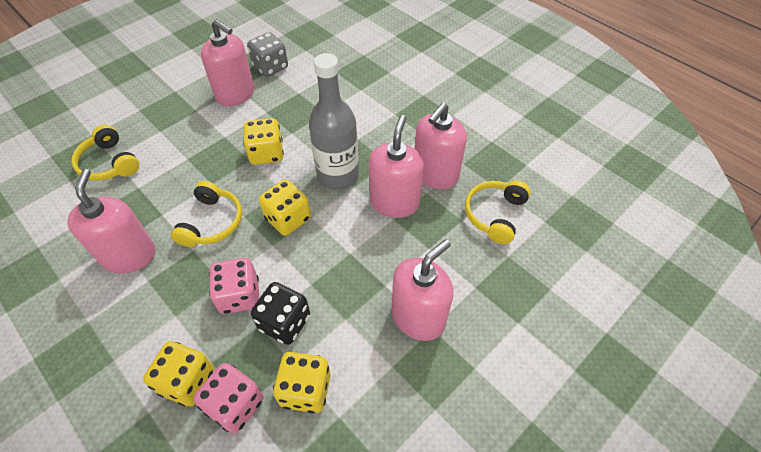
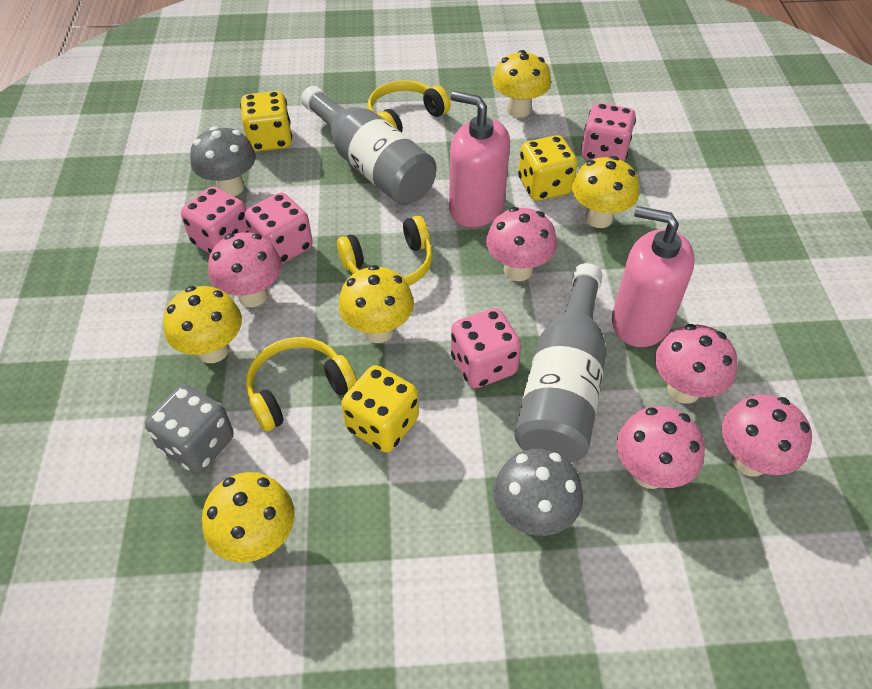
black dice: 1 -> 0
grey bottle: 1 -> 2
grey mushroom: 0 -> 2
pink dice: 2 -> 4
pink mushroom: 0 -> 5
pink soap dispenser: 5 -> 2
yellow dice: 4 -> 3
yellow mushroom: 0 -> 5

